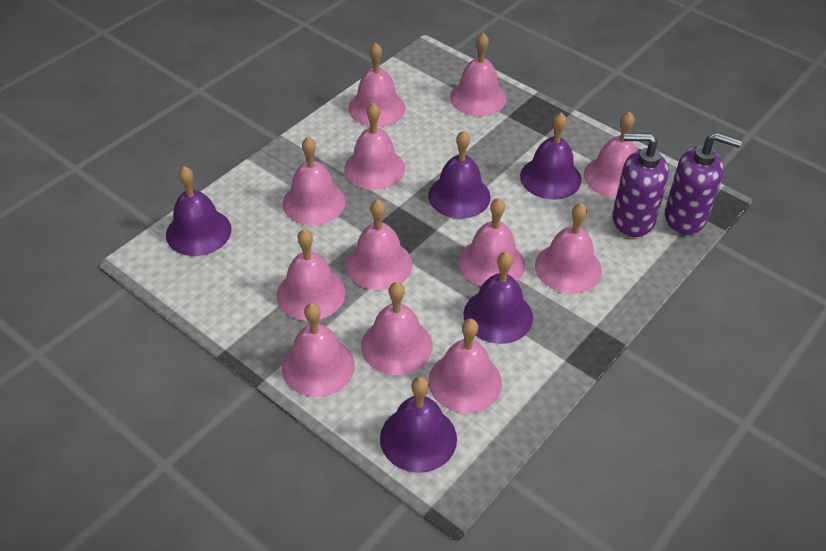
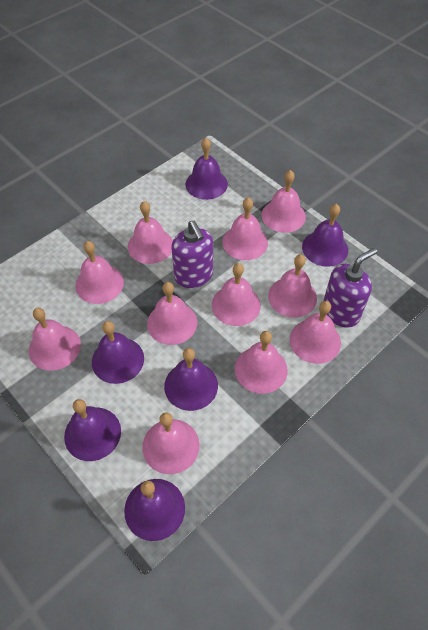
pink bell: 12 -> 11
purple bell: 5 -> 6

